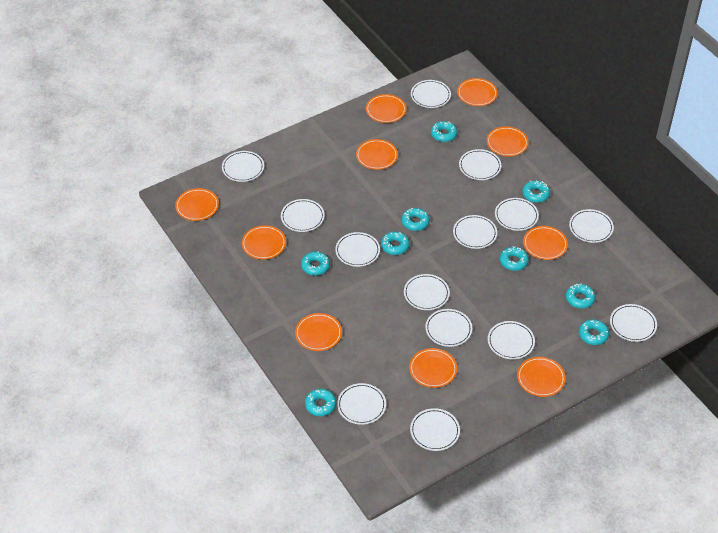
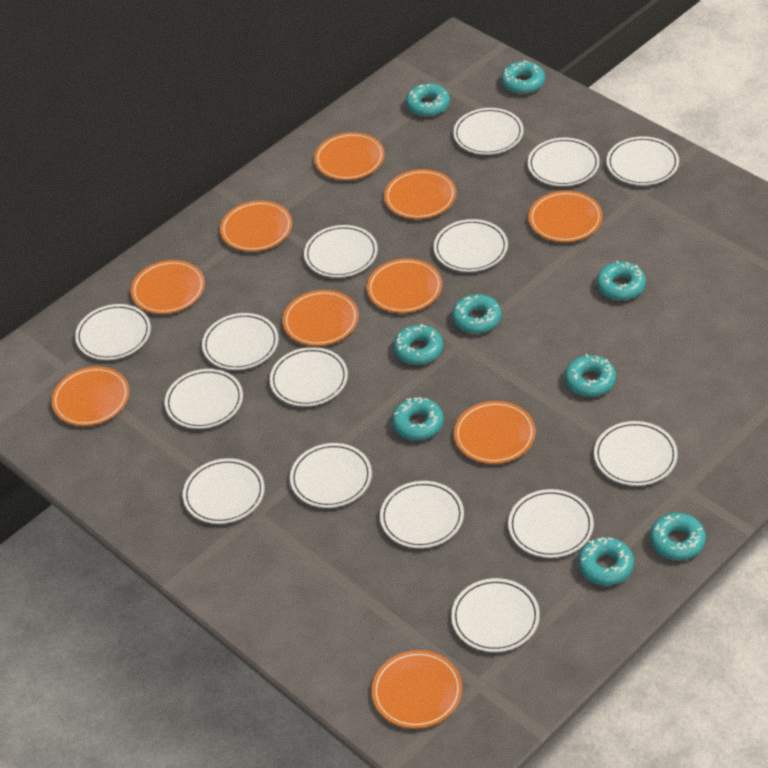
white plate: 14 -> 15

